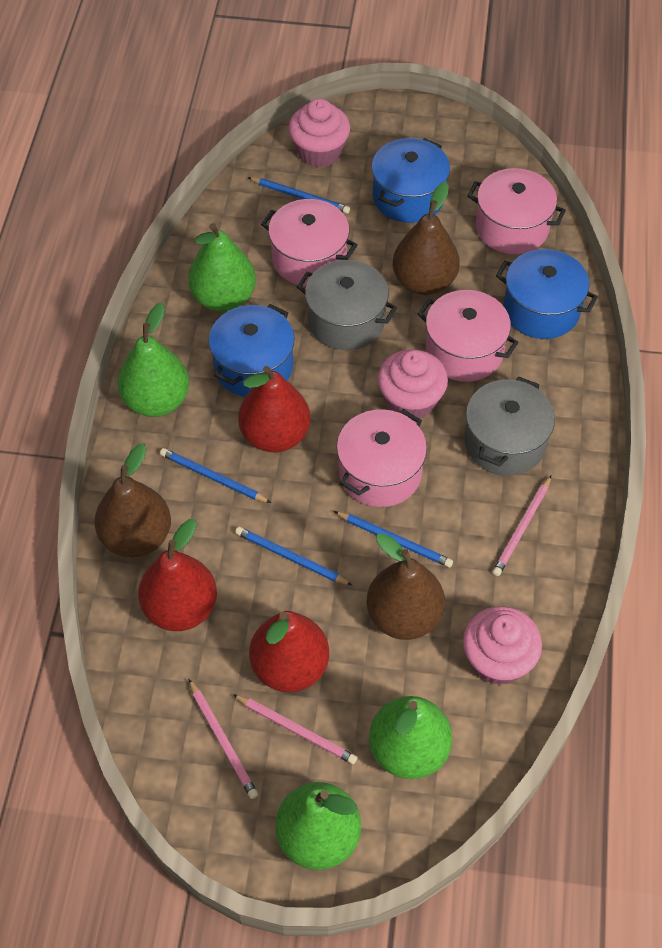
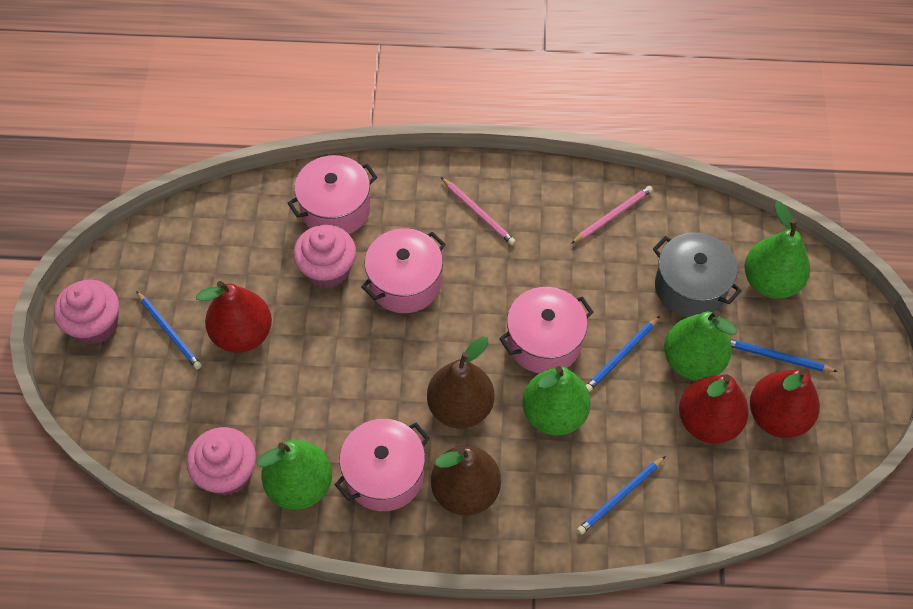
blue pot: 3 -> 0
brown pear: 3 -> 2
grey pot: 2 -> 1
pink pencil: 3 -> 2

